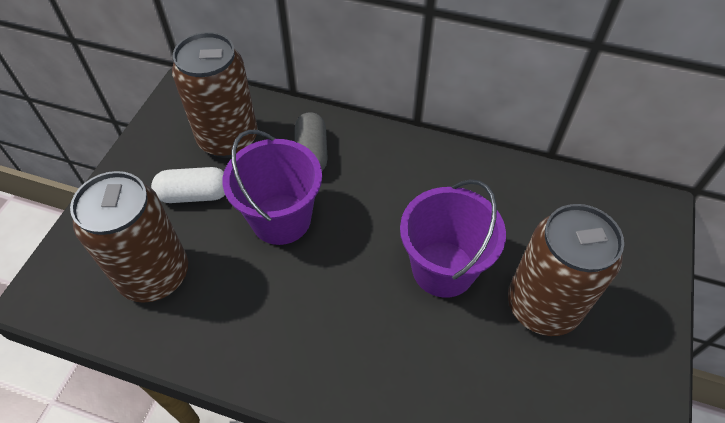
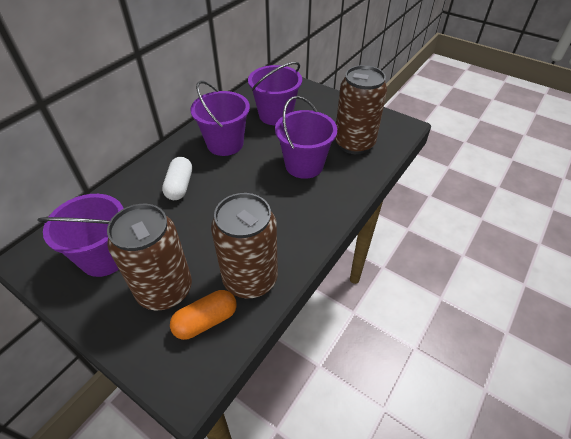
grey capsule: 1 -> 0
orange capsule: 0 -> 1
purple bucket: 2 -> 4

